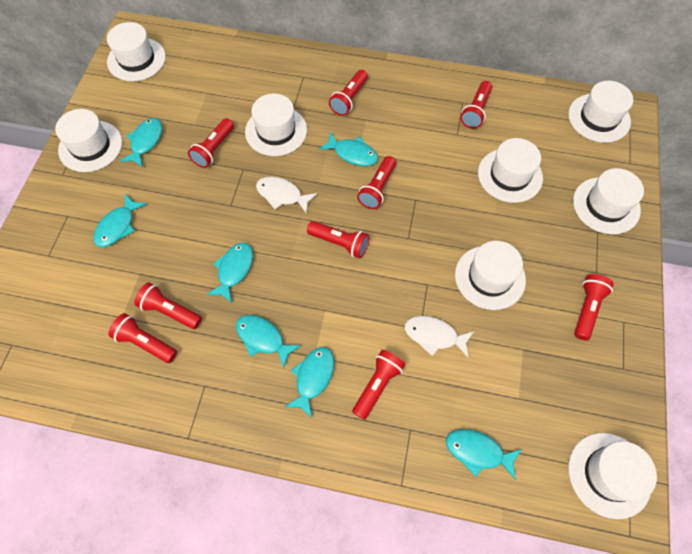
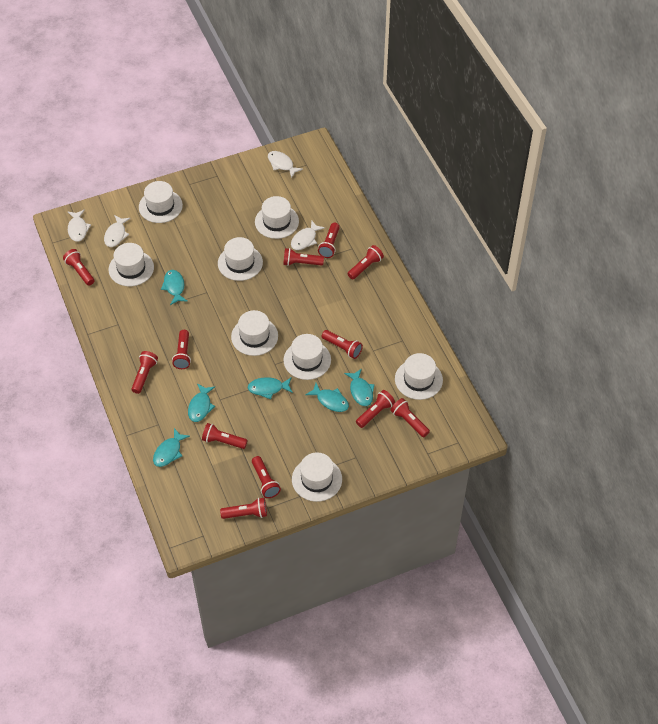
red flashlight: 9 -> 12
turquoise fish: 7 -> 6
white fish: 2 -> 4

